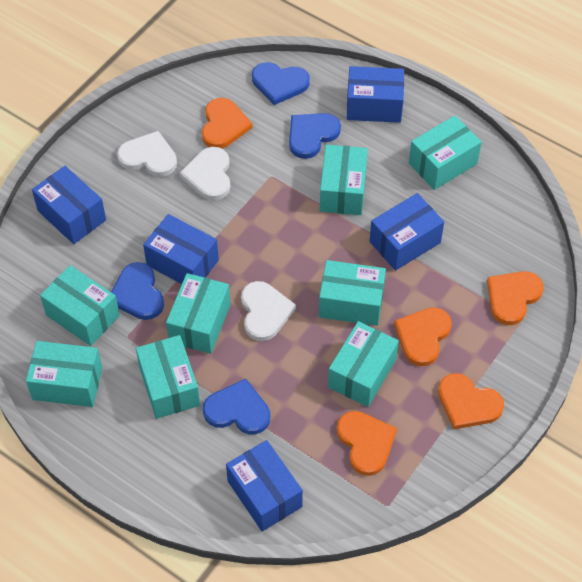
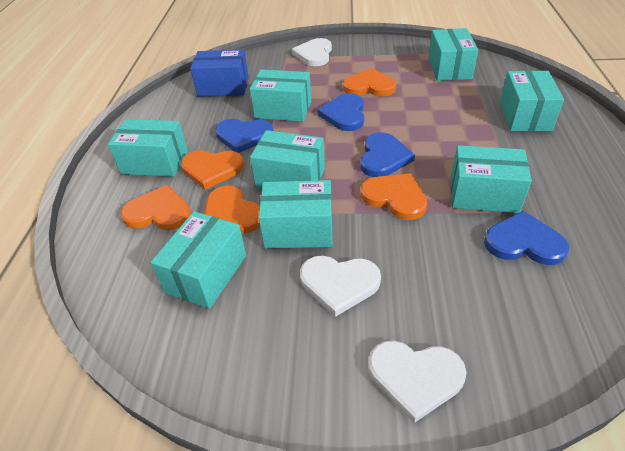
blue box: 5 -> 1

